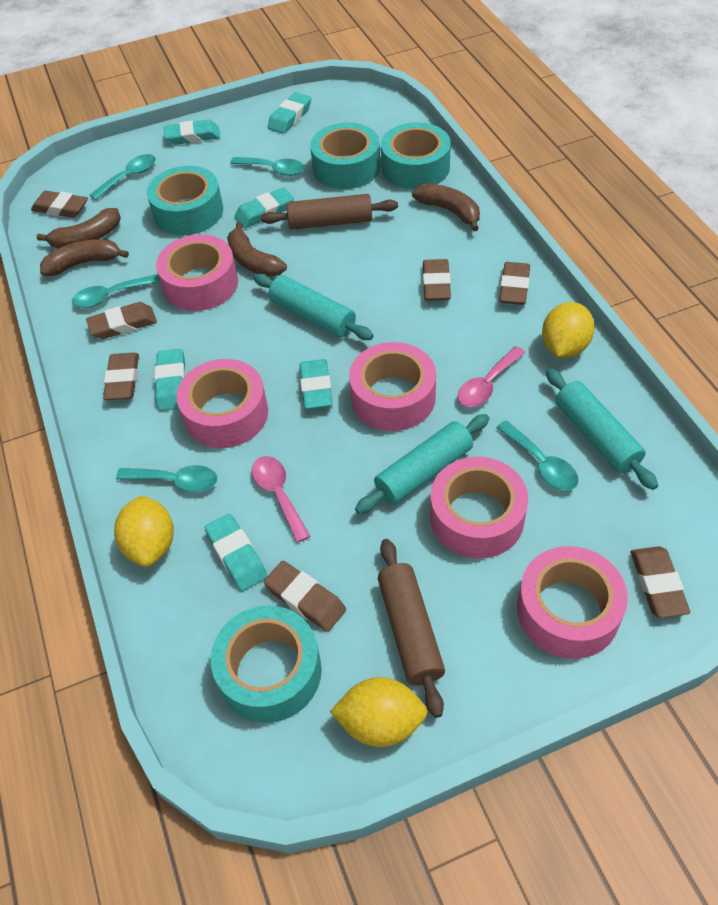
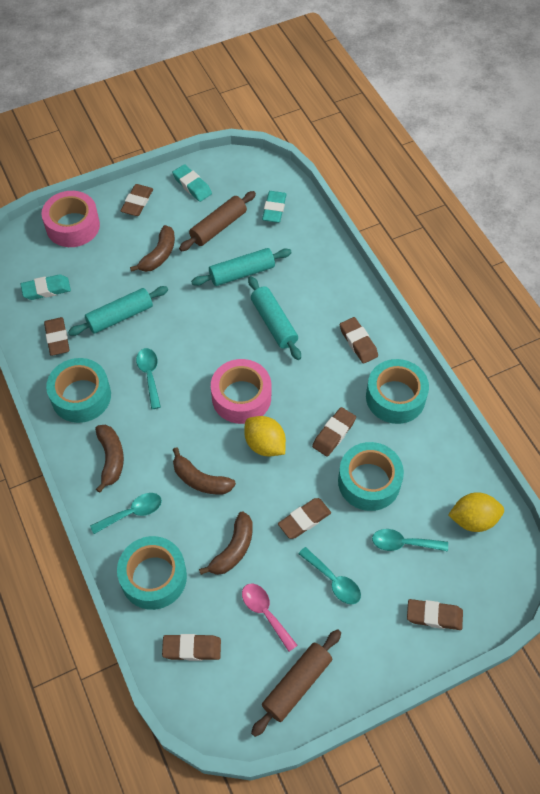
pink spoon: 2 -> 1
pink tape: 5 -> 2
turquoise eraser: 6 -> 3
turquoise spoon: 5 -> 4
yellow lemon: 3 -> 2

